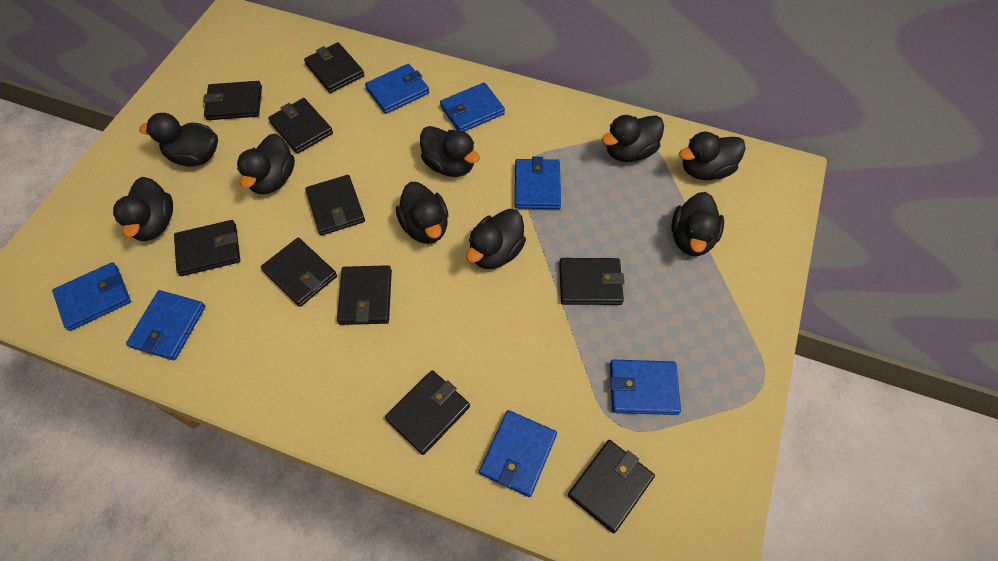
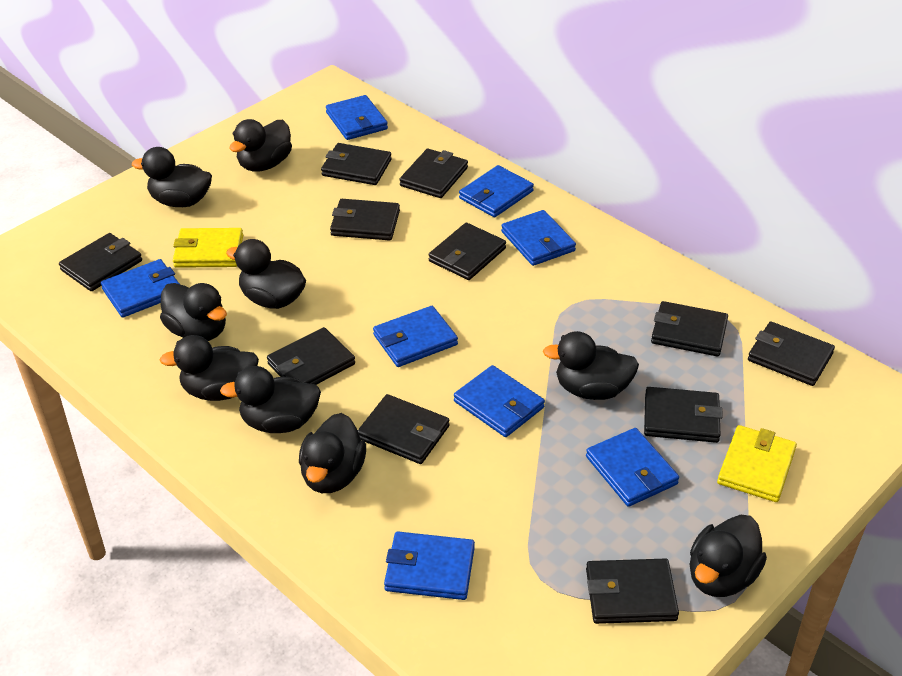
black wallet: 10 -> 11
blue wallet: 7 -> 8
yellow wallet: 0 -> 2

